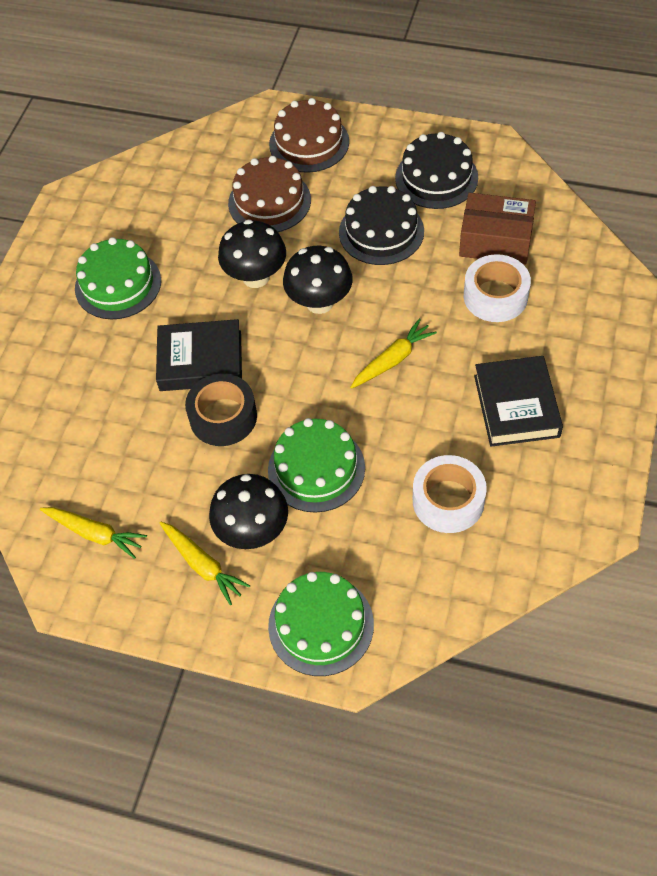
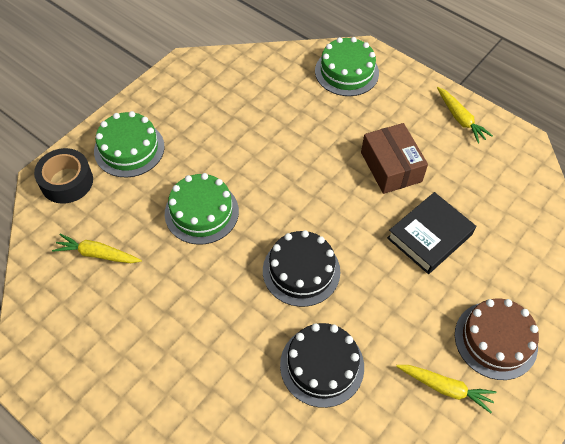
black book: 2 -> 1
black mushroom: 3 -> 0
brown cake: 2 -> 1
white tape: 2 -> 0

